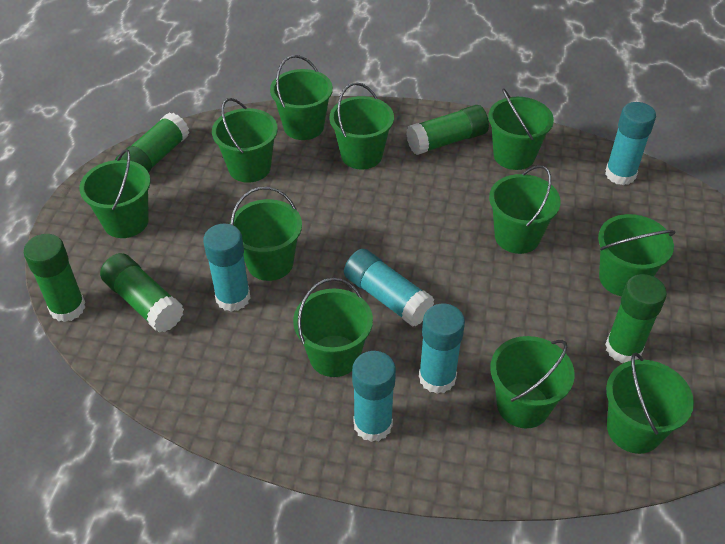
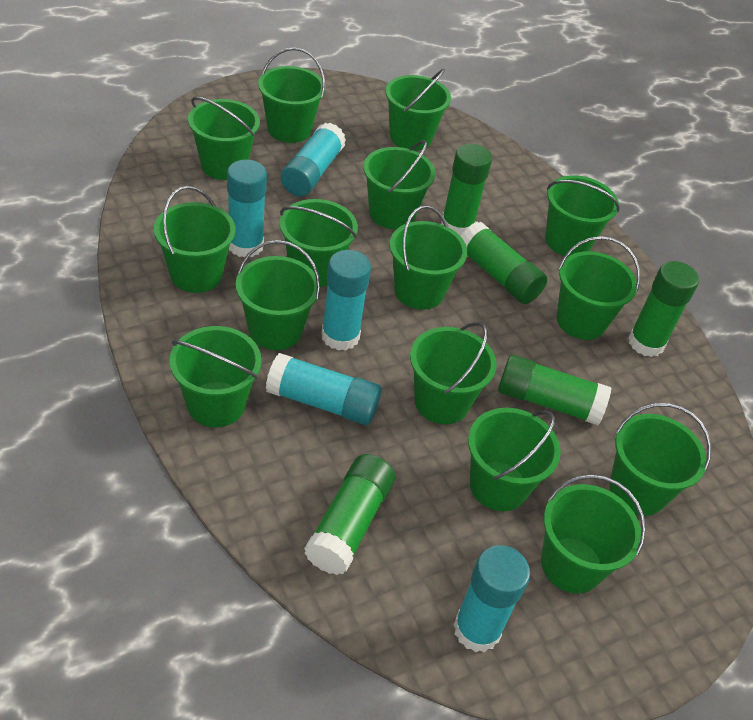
green bucket: 11 -> 15

